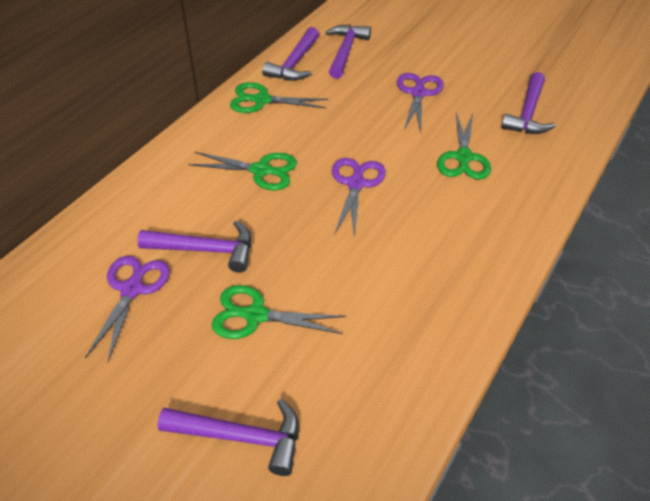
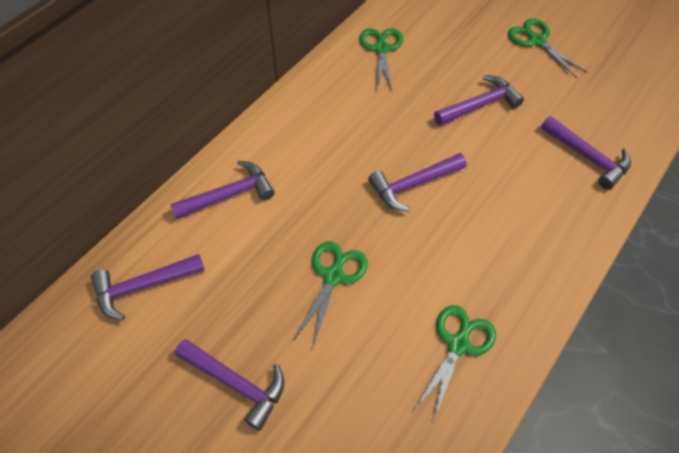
purple hammer: 5 -> 6
purple scissors: 3 -> 0

